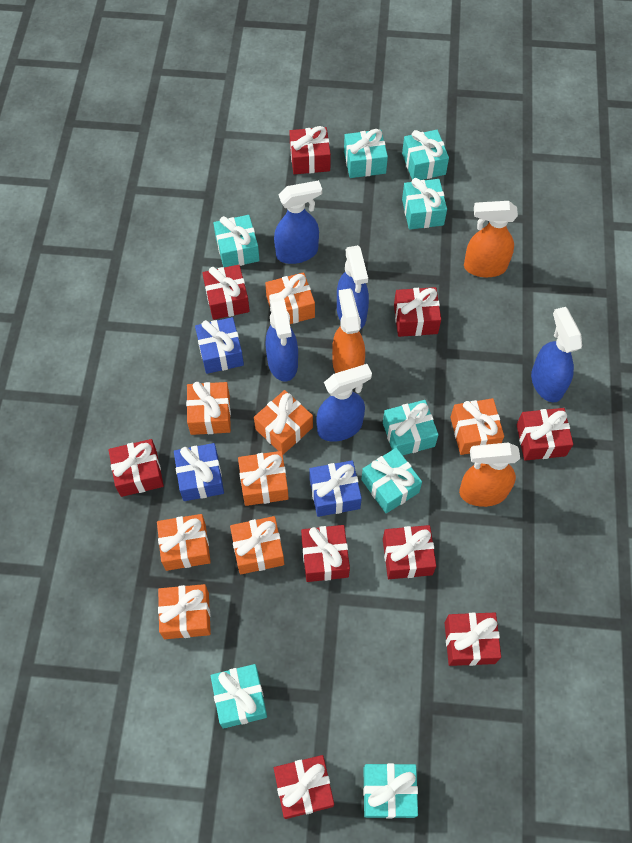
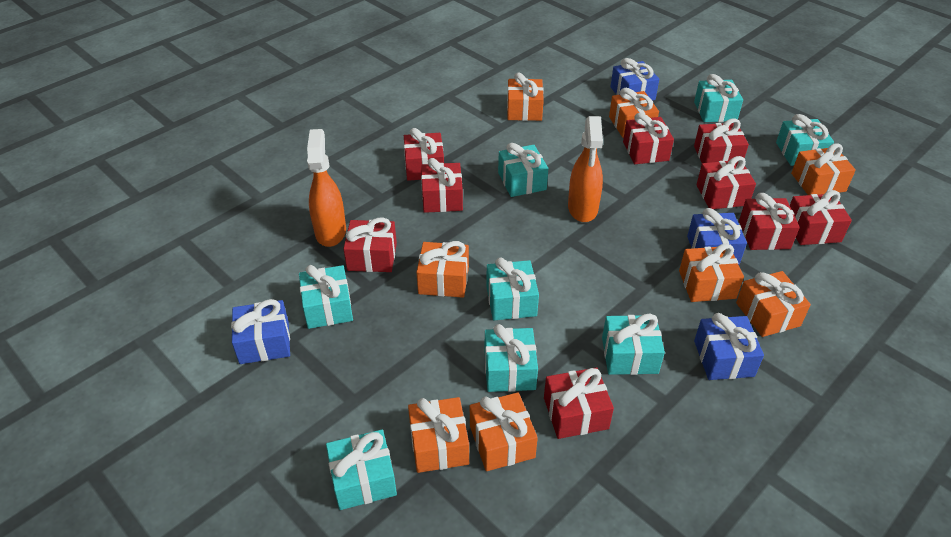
blue gift: 3 -> 4
blue spray bottle: 5 -> 0
orange spray bottle: 3 -> 2

